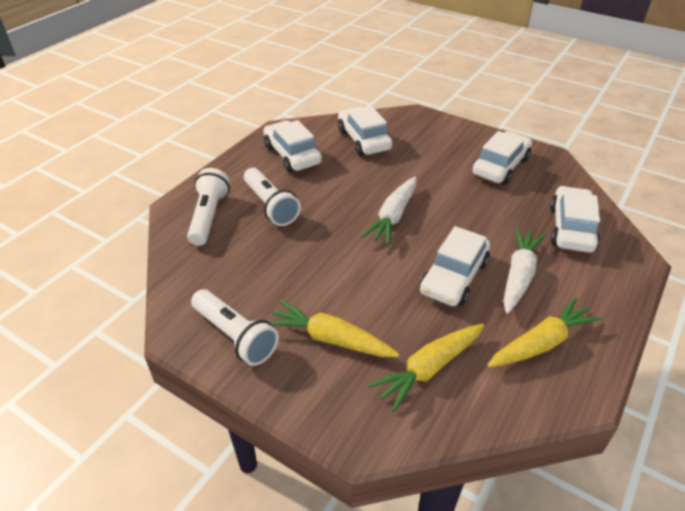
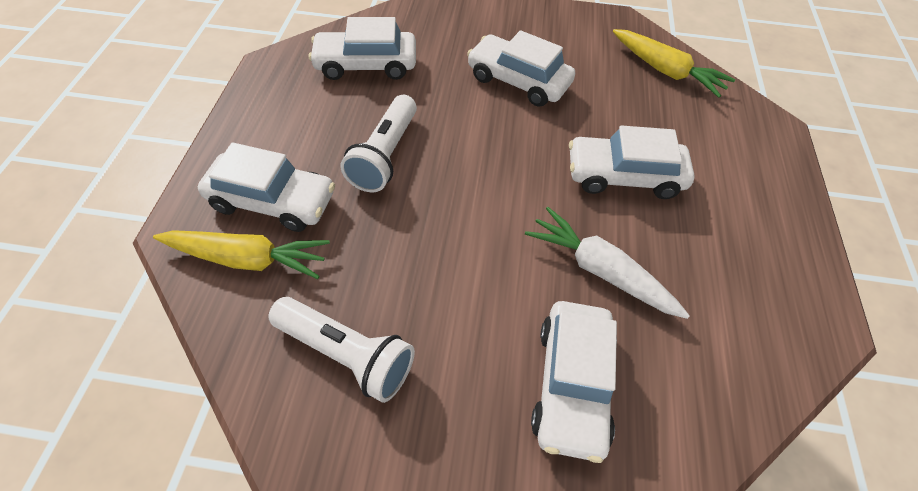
white carrot: 2 -> 1
white flashlight: 3 -> 2
yellow carrot: 3 -> 2

